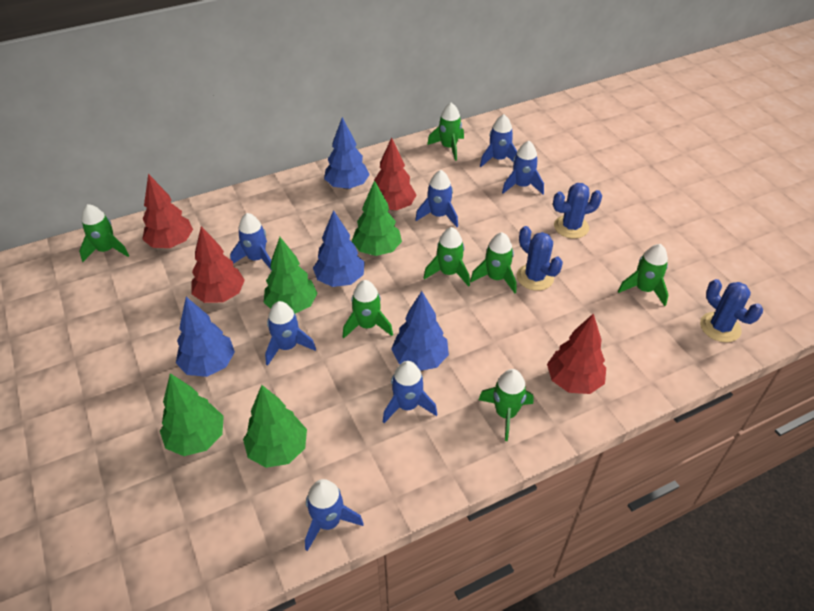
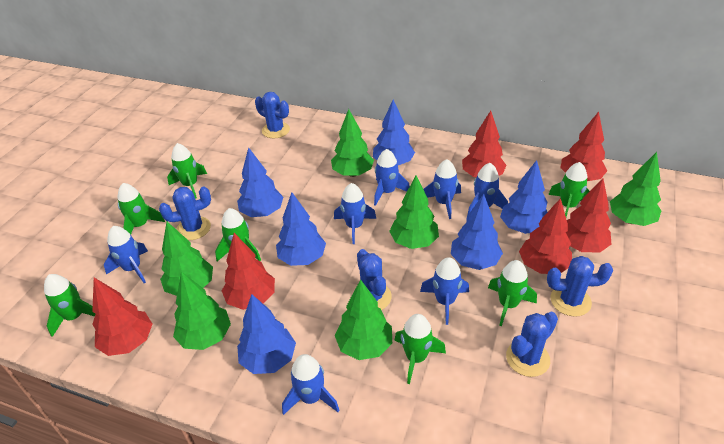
blue cactus: 3 -> 5
blue tree: 4 -> 6
green tree: 4 -> 6
red tree: 4 -> 6

